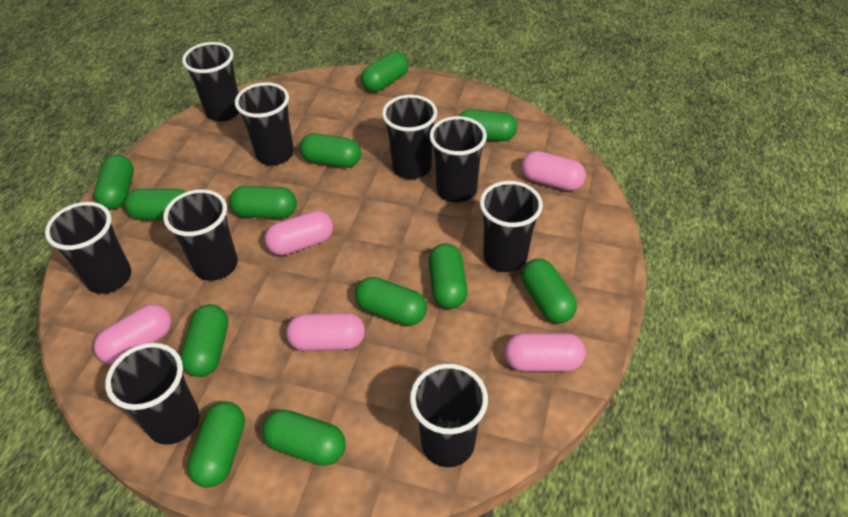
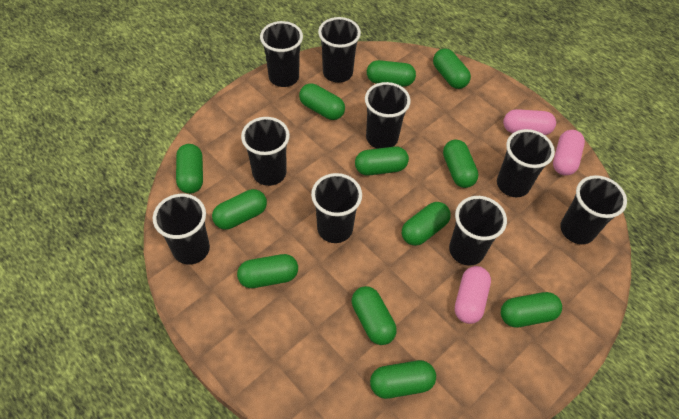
pink capsule: 5 -> 3

